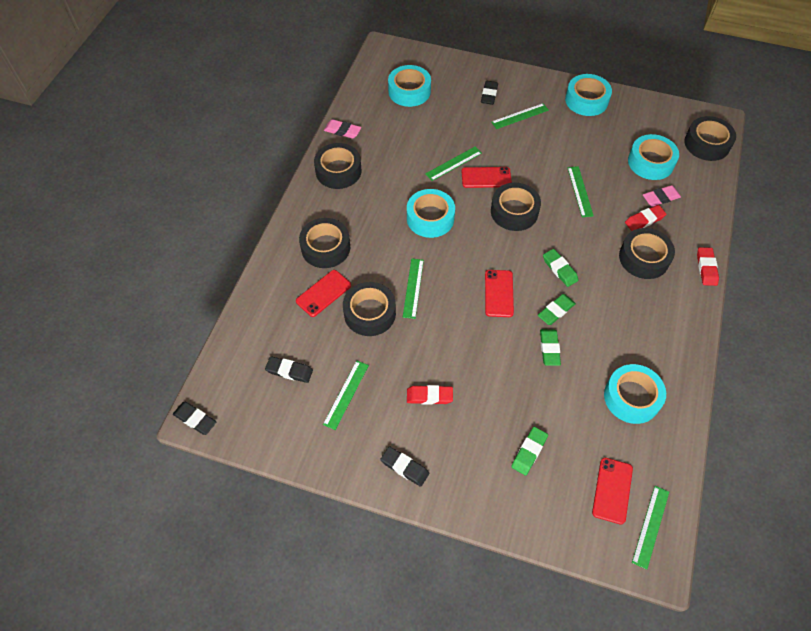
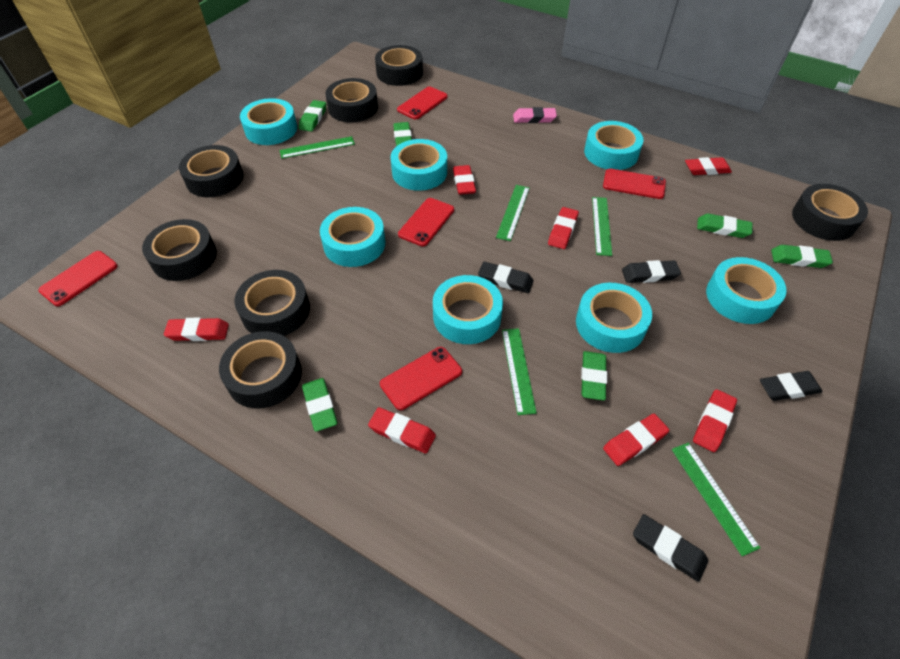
black tape: 6 -> 7
green eraser: 4 -> 6
green ruler: 6 -> 5
pink eraser: 2 -> 1
red eraser: 3 -> 7
red phone: 4 -> 5
turquoise tape: 5 -> 7

